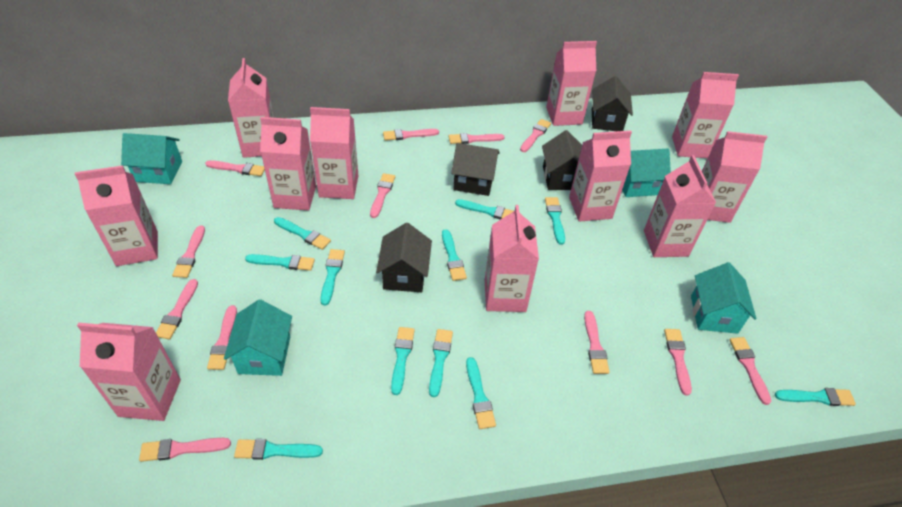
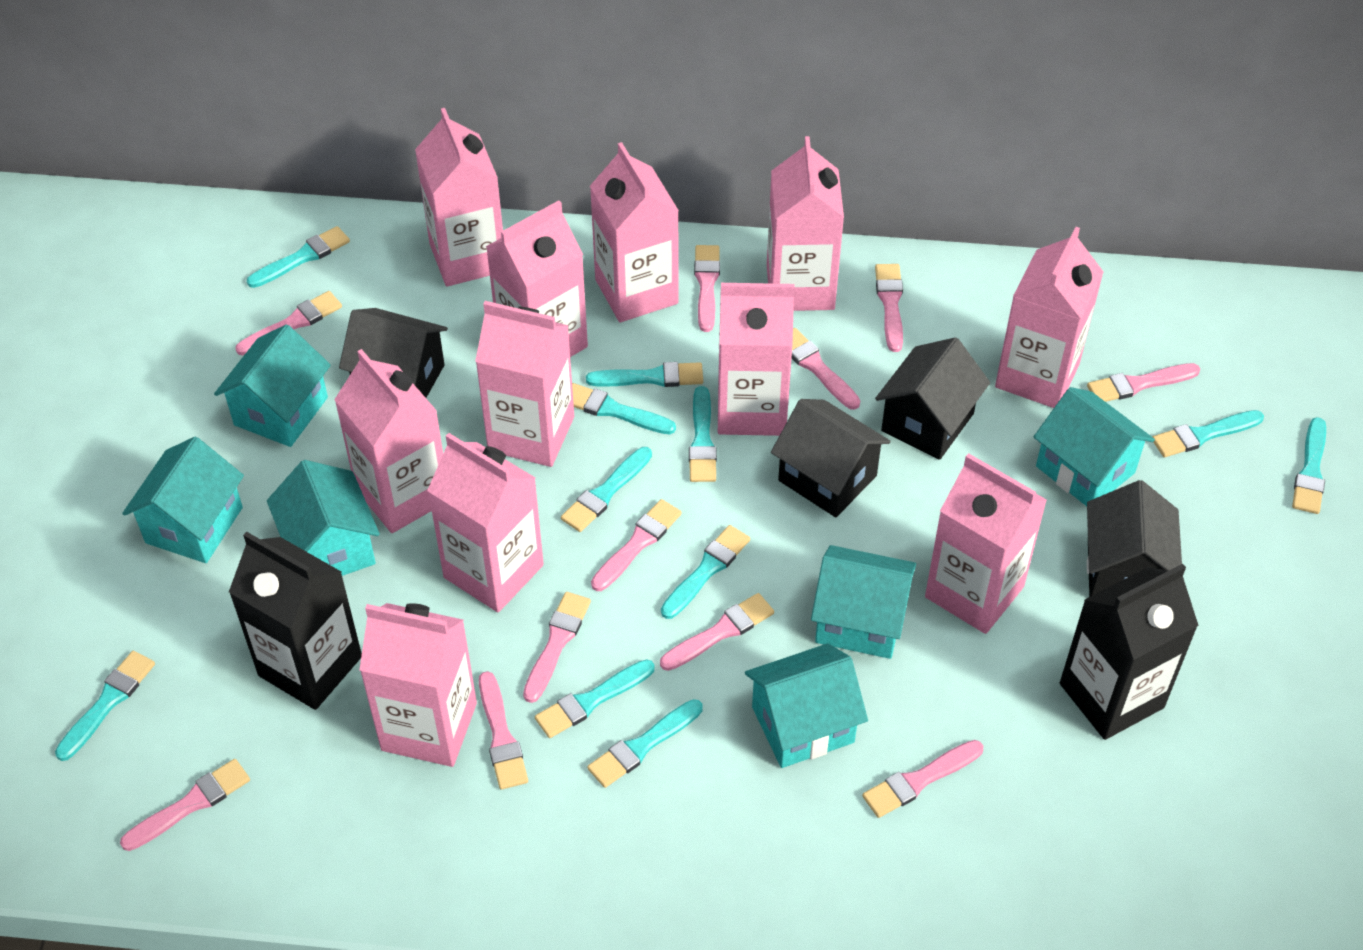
black carton: 0 -> 2
pink brush: 12 -> 11
turquoise house: 4 -> 6

